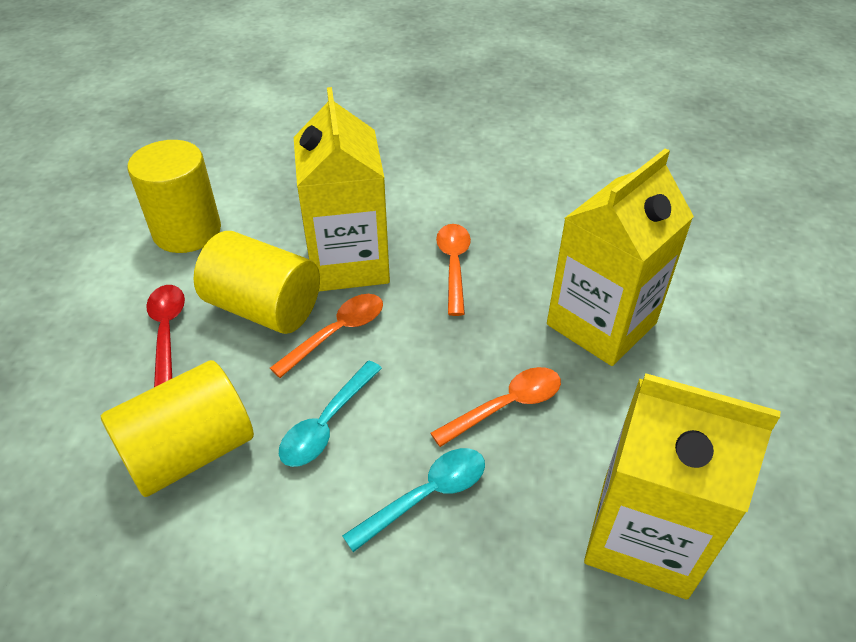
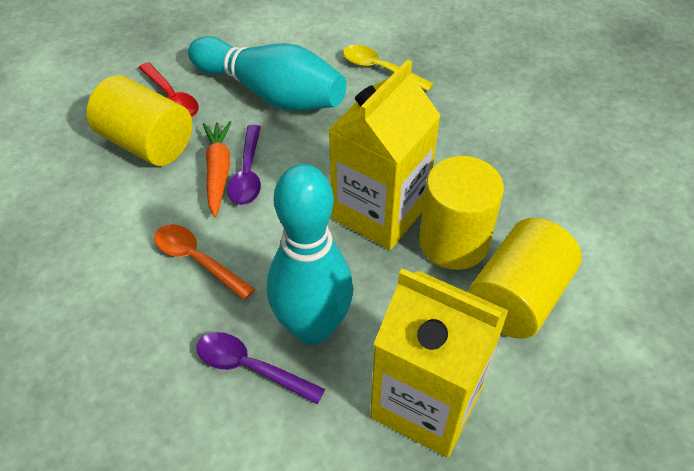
orange carrot: 0 -> 1
orange spoon: 3 -> 1
purple spoon: 0 -> 2
turquoise bowling pin: 0 -> 2
turquoise spoon: 2 -> 0
yellow carton: 3 -> 2
yellow spoon: 0 -> 1

